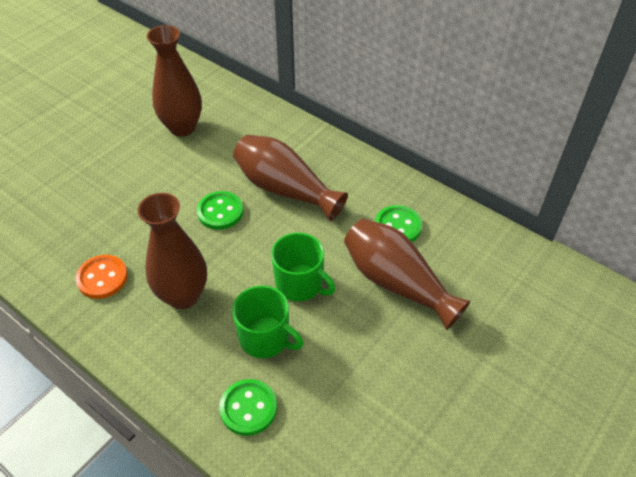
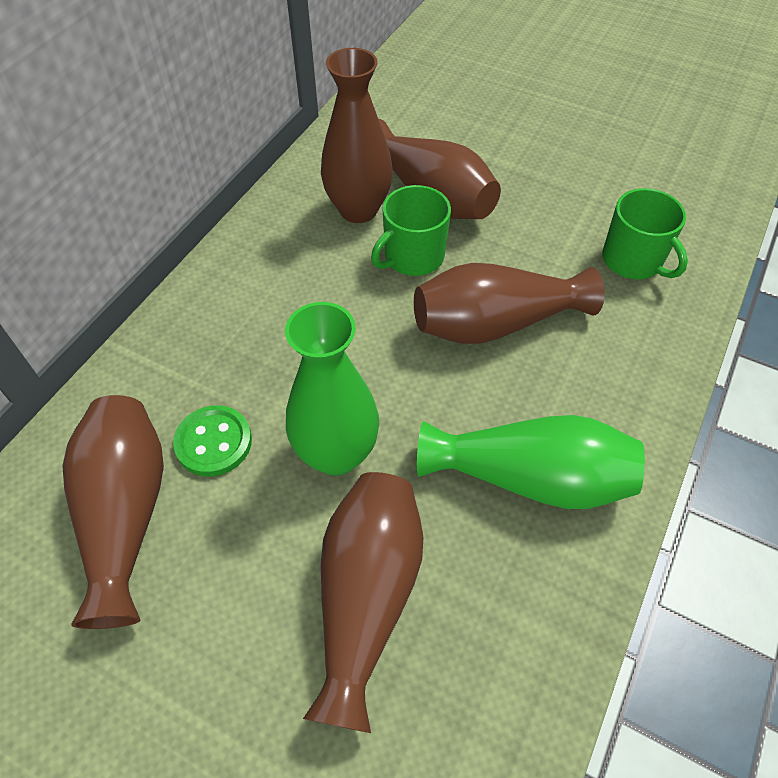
brown vase: 4 -> 5
green button: 3 -> 1
green vase: 0 -> 2
orange button: 1 -> 0

